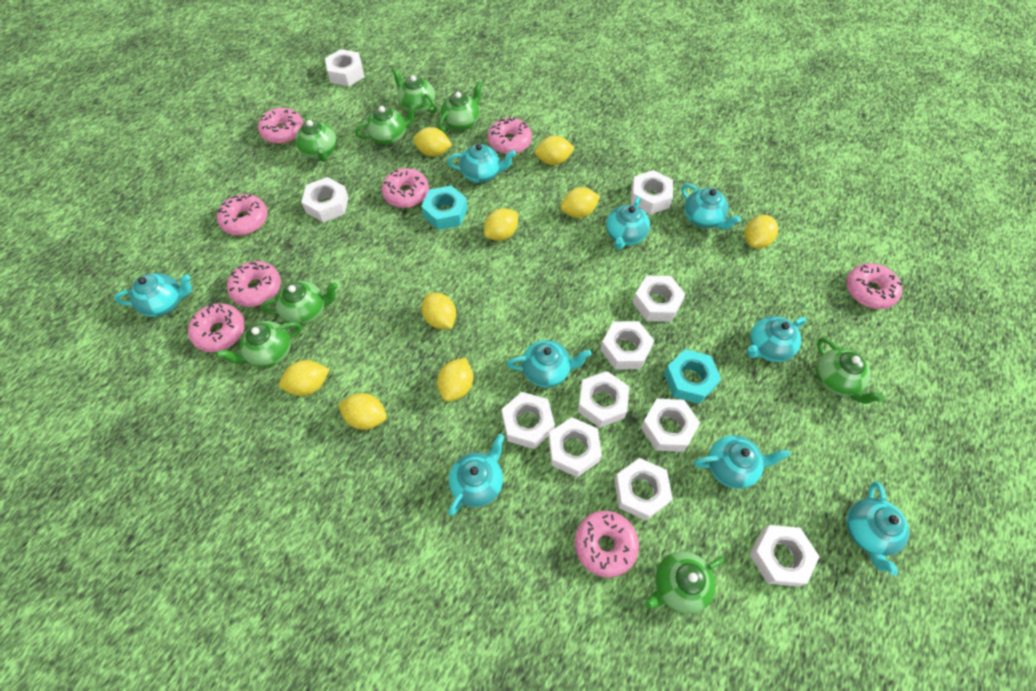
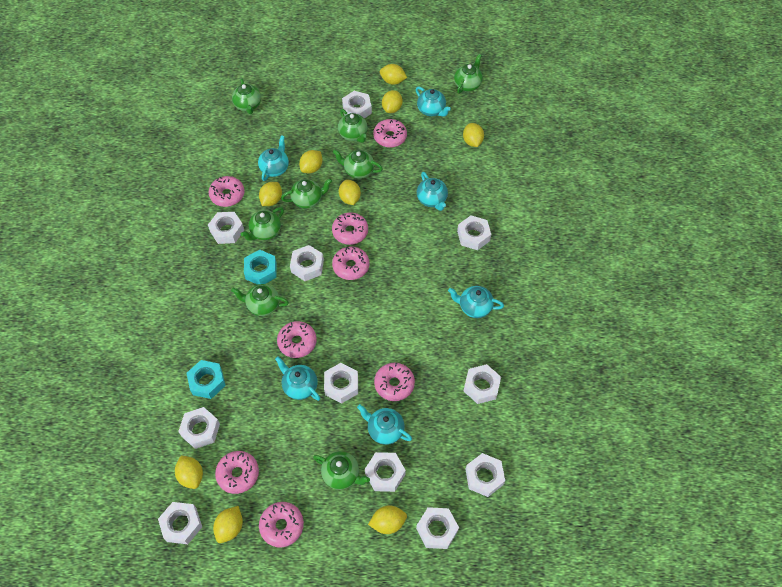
turquoise teapot: 9 -> 6

